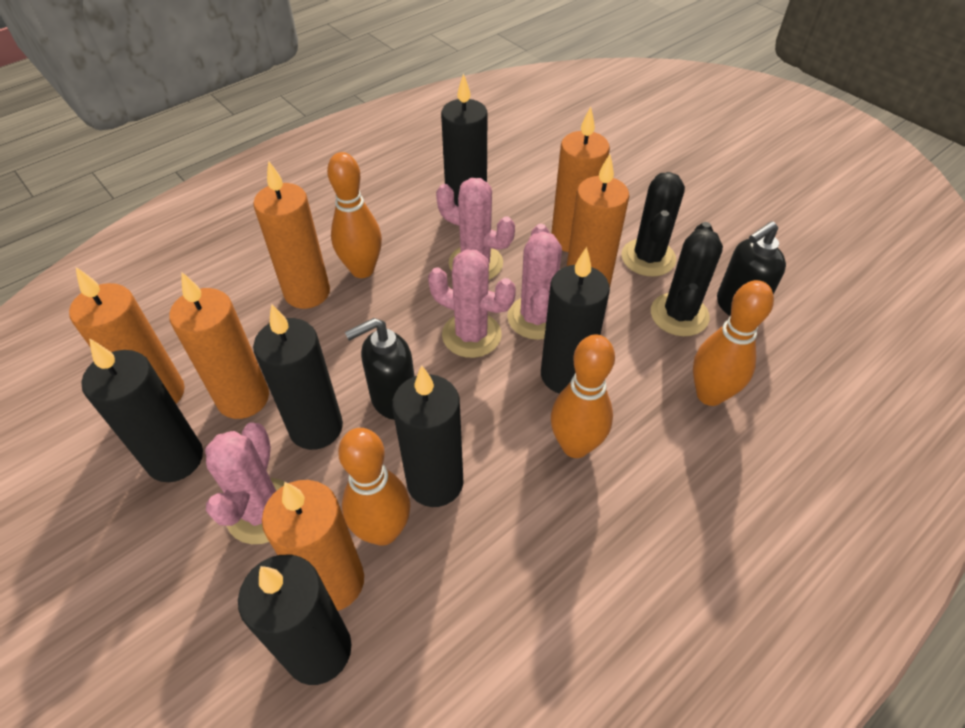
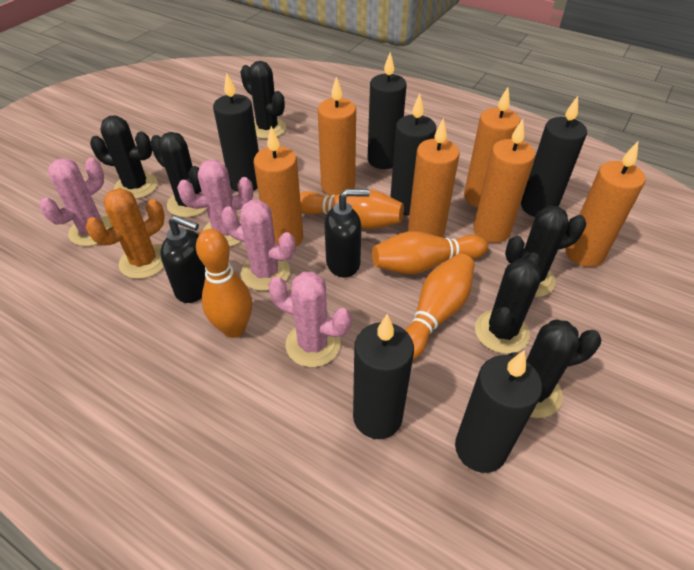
black cactus: 2 -> 6
orange cactus: 0 -> 1

